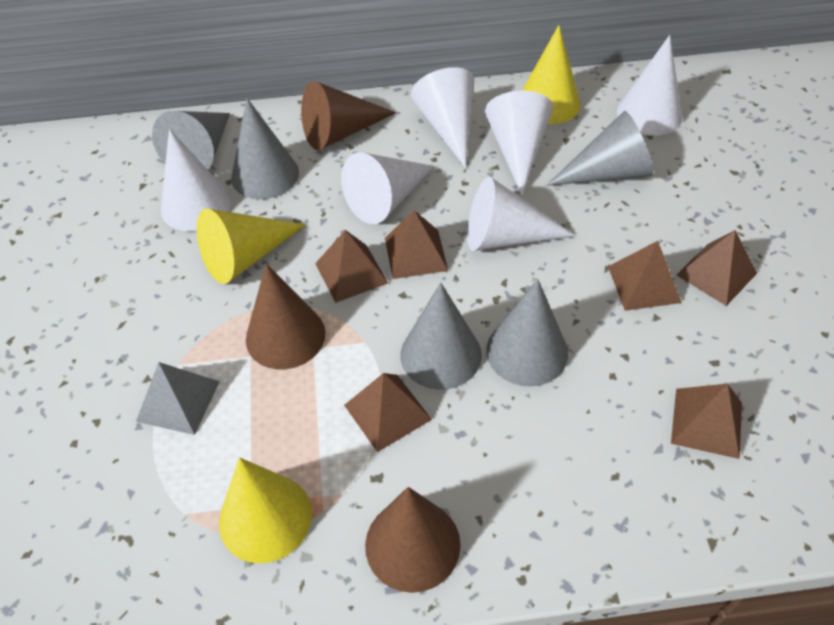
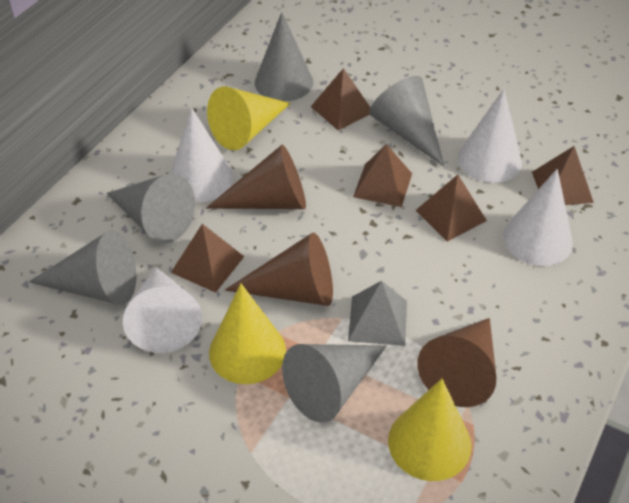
brown pyramid: 6 -> 5
white cone: 6 -> 4

